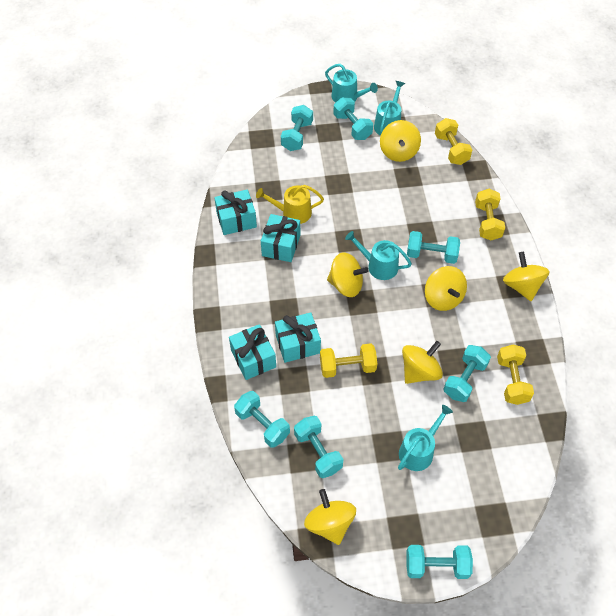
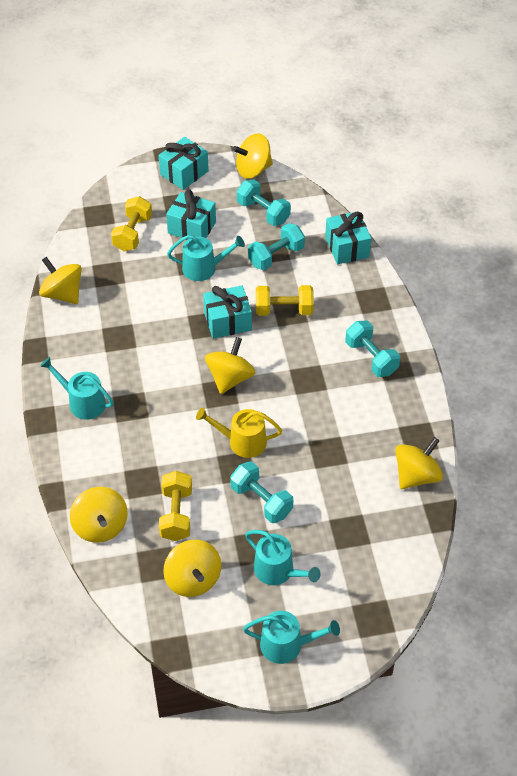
turquoise dumbbell: 7 -> 4
yellow dumbbell: 4 -> 3

